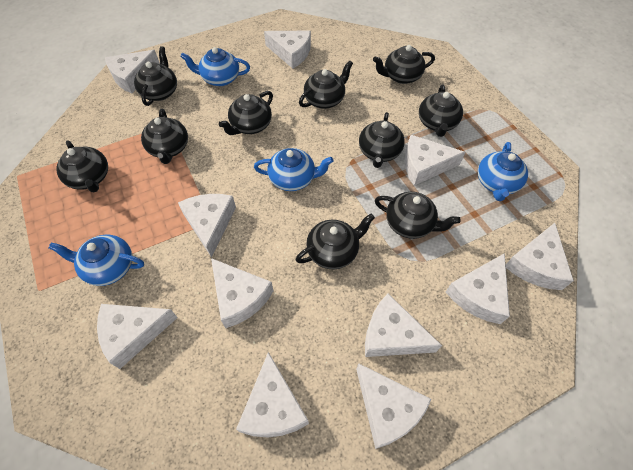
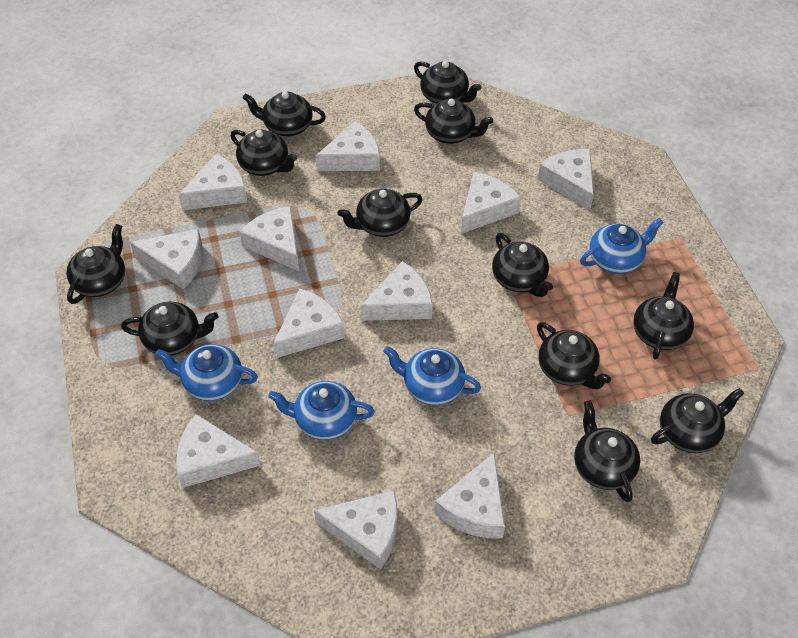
black teapot: 10 -> 12

